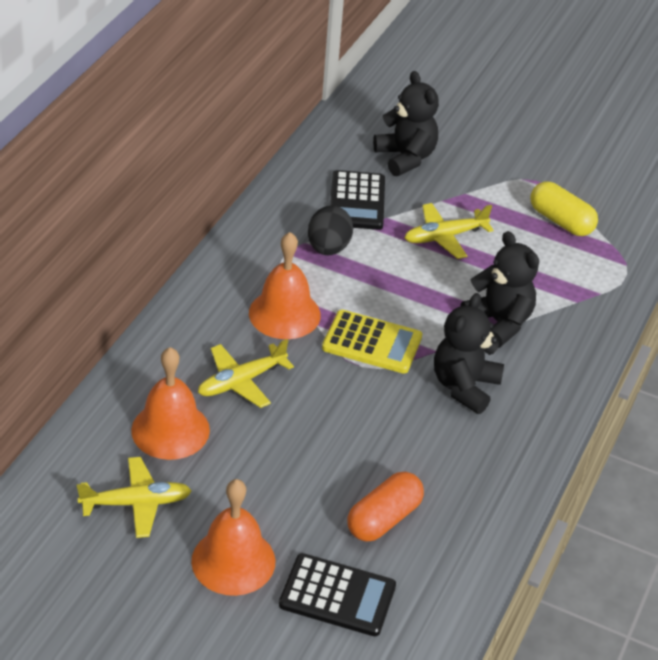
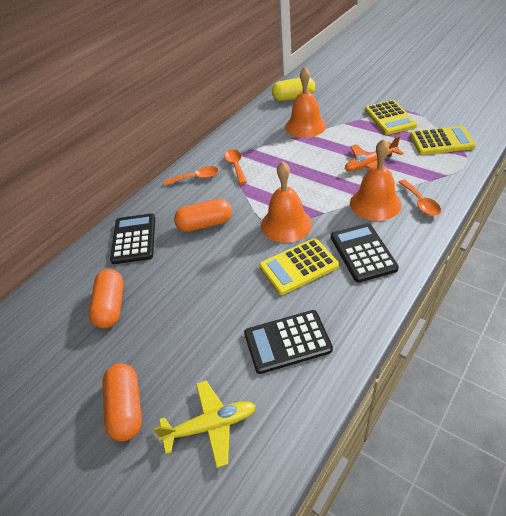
black calculator: 2 -> 3
black egg: 1 -> 0
black teddy bear: 3 -> 0
orange capsule: 1 -> 3
orange plane: 0 -> 1
orange spoon: 0 -> 3
yellow calculator: 1 -> 3
yellow plane: 3 -> 1

